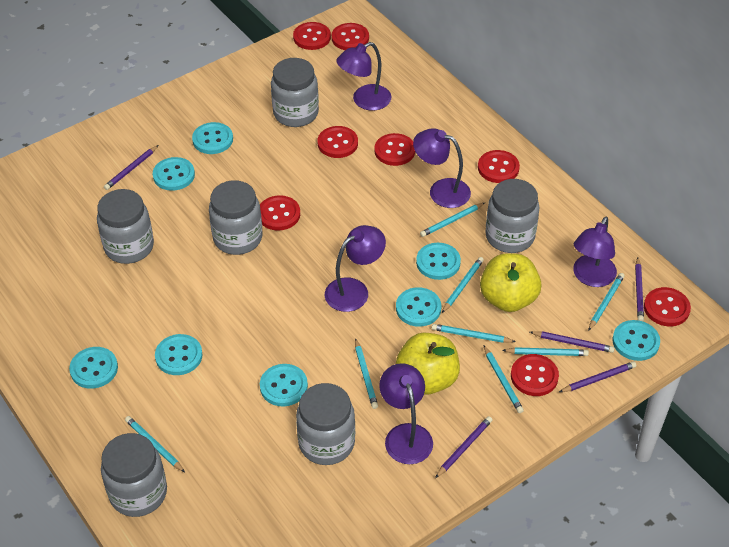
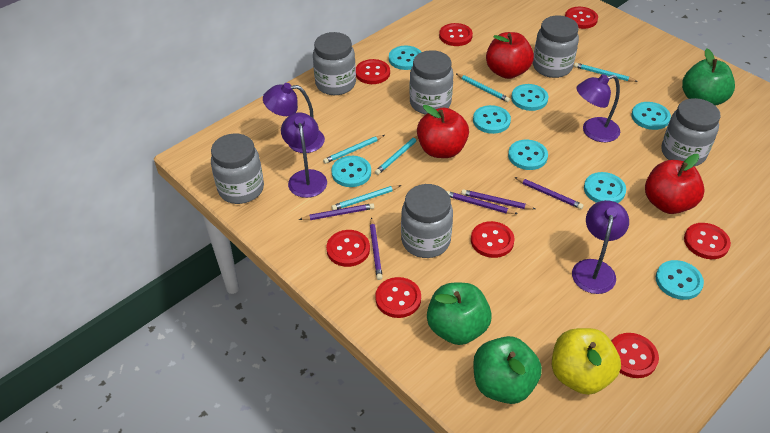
green apple: 0 -> 3
purple lamp: 5 -> 4
red apple: 0 -> 3
turquoise pencil: 8 -> 5
yellow apple: 2 -> 1

